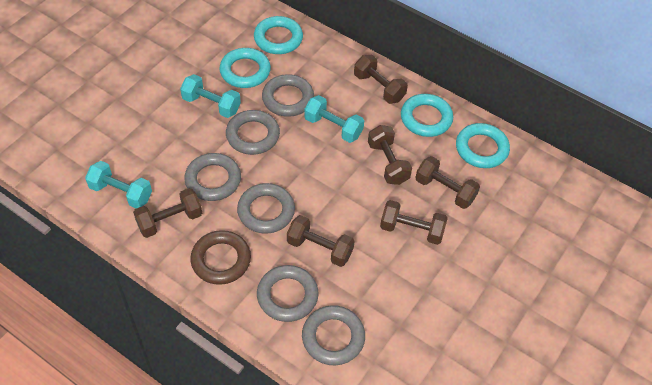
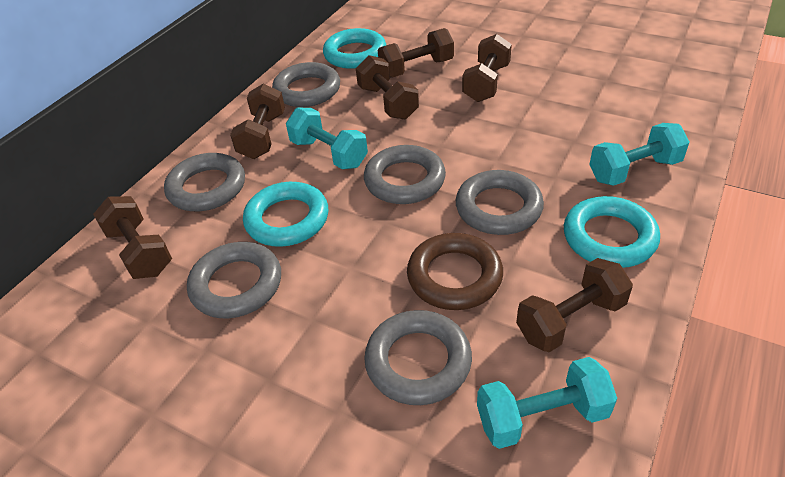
turquoise ring: 4 -> 3

